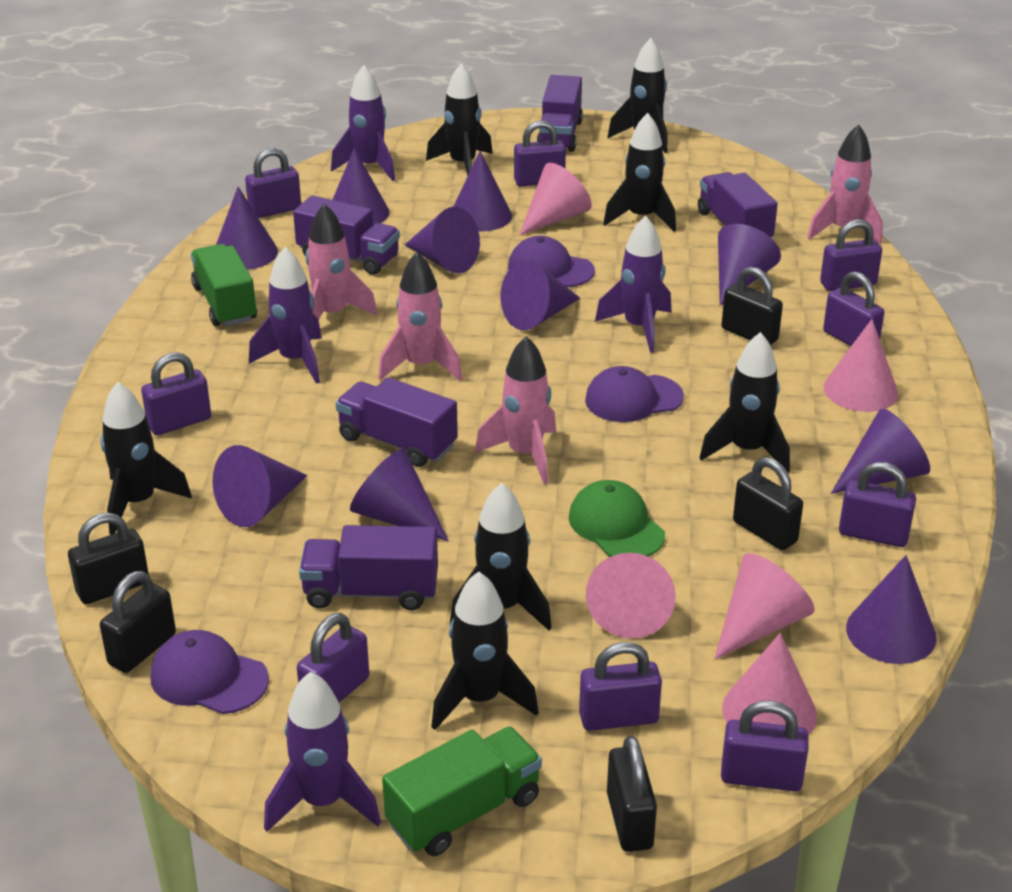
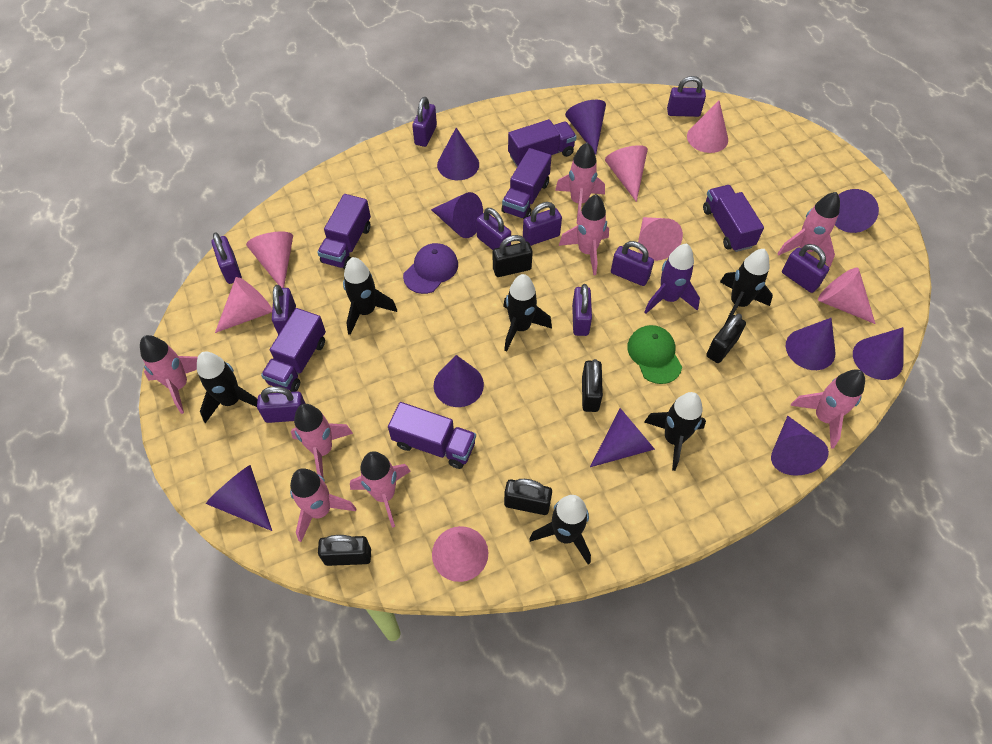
black rocket: 7 -> 6
green truck: 2 -> 0
pink cone: 5 -> 7
pink rocket: 4 -> 8
purple cap: 3 -> 1
purple padlock: 9 -> 10
purple rocket: 4 -> 1
purple truck: 5 -> 6

